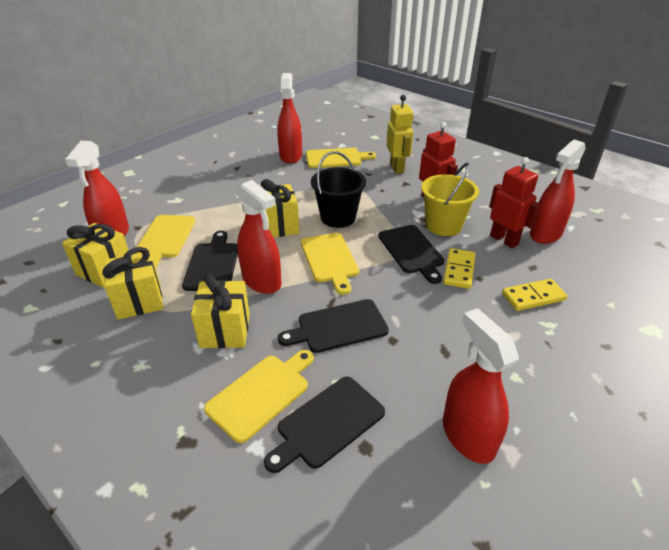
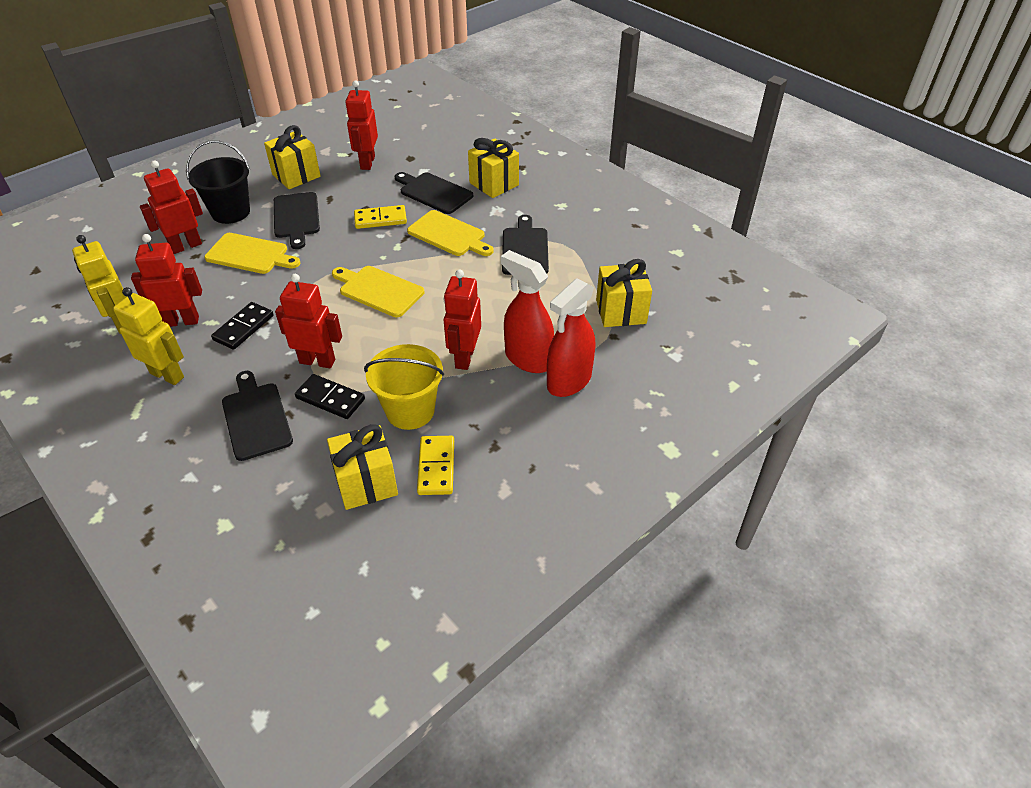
black domino: 0 -> 2
red robot: 2 -> 5
red spray bottle: 5 -> 2
yellow cutting board: 4 -> 3
yellow robot: 1 -> 2

